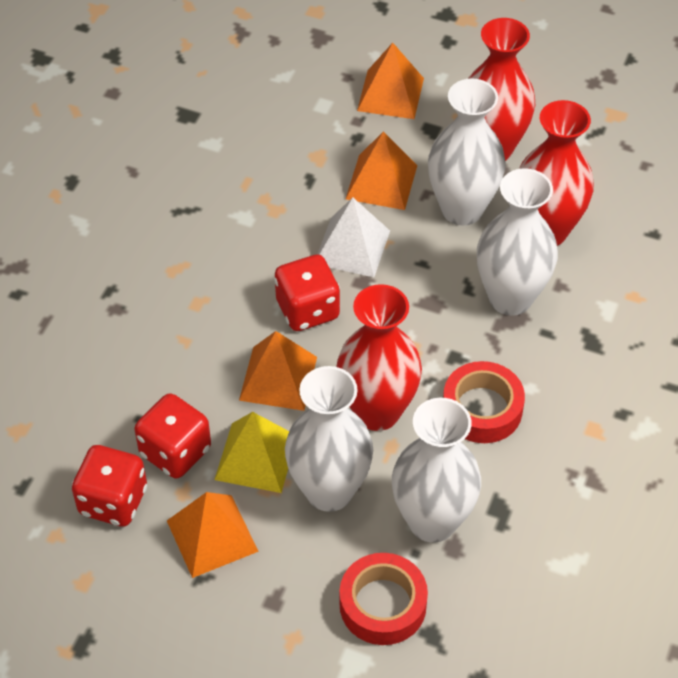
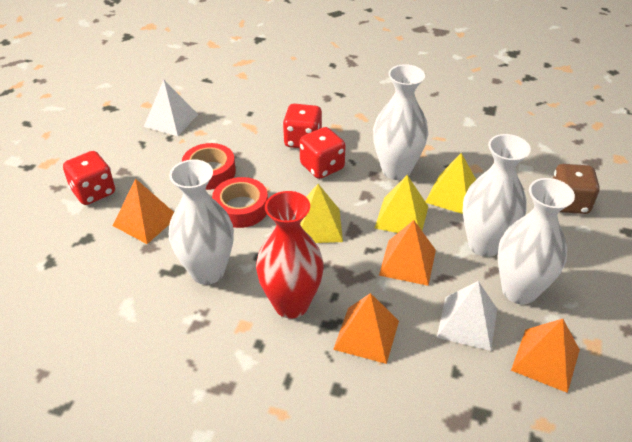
brown dice: 0 -> 1
red vase: 3 -> 1
white pyramid: 1 -> 2
yellow pyramid: 1 -> 3

